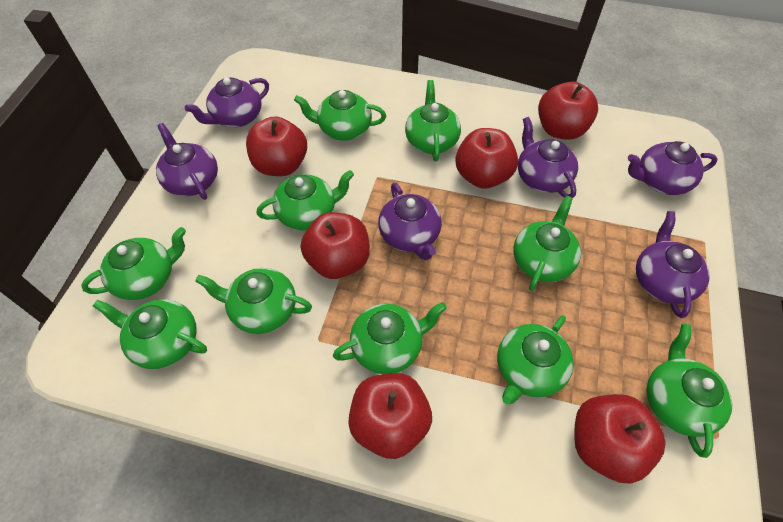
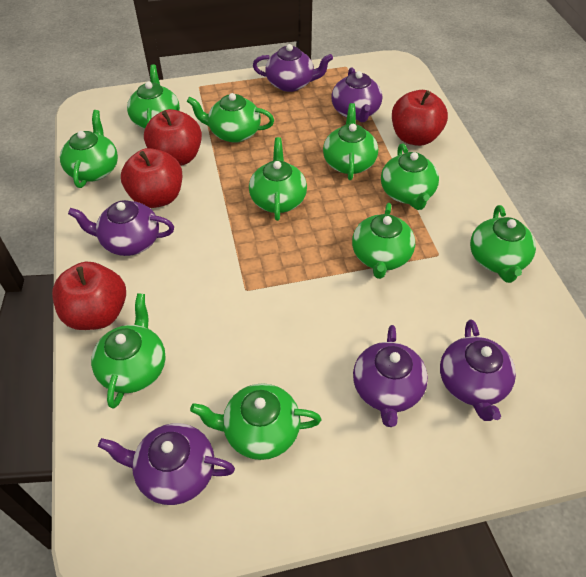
red apple: 6 -> 4

